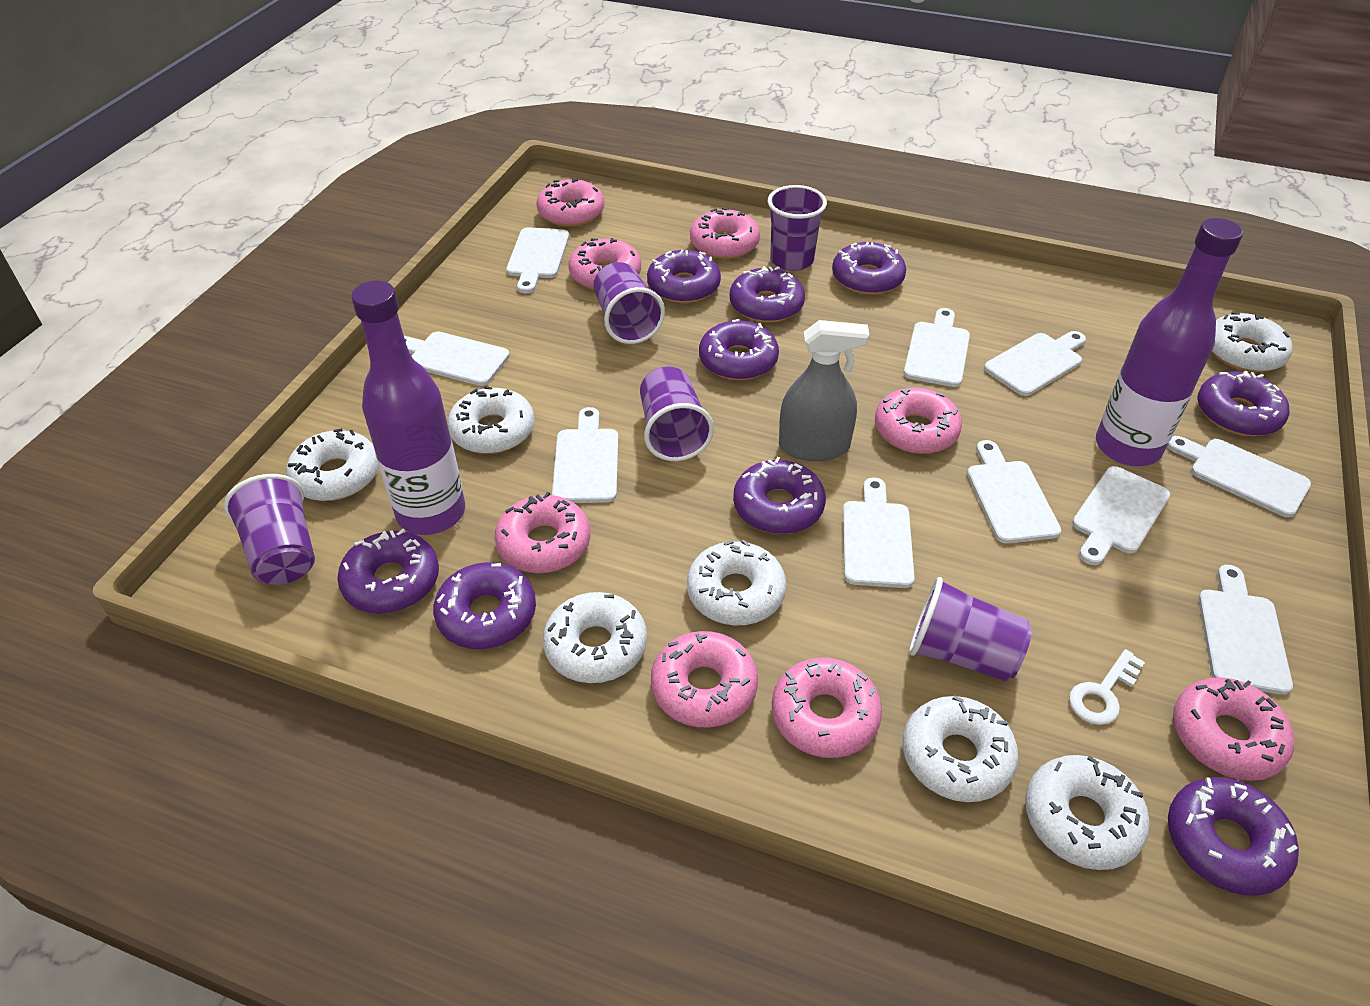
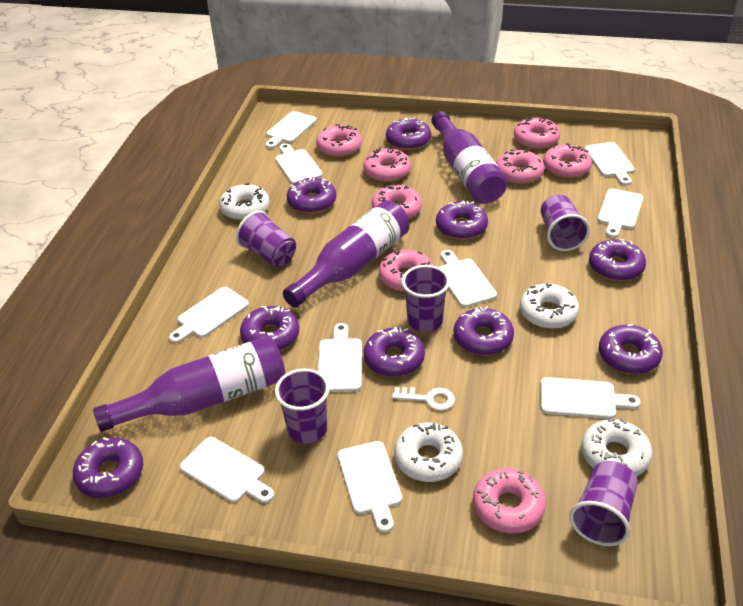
grey spray bottle: 1 -> 0
purple bottle: 2 -> 3
white donut: 7 -> 4

